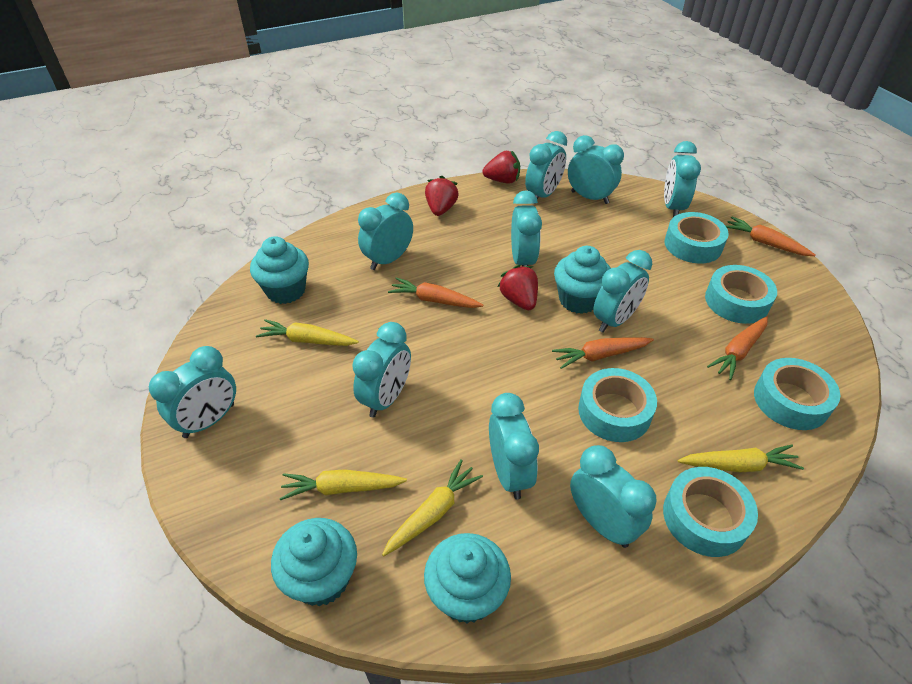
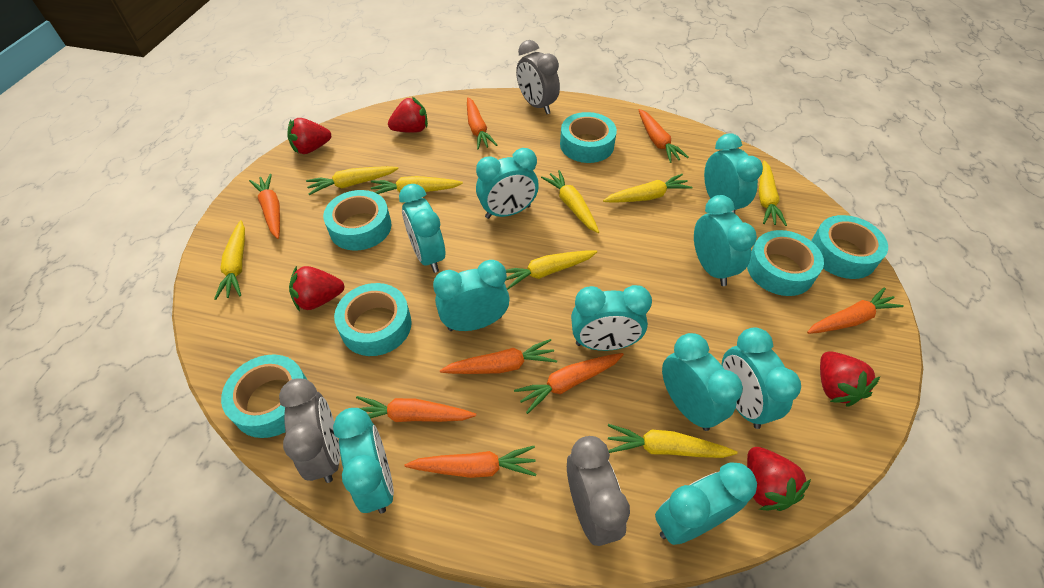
grey clock: 0 -> 3
orange carrot: 4 -> 8
red strawberry: 3 -> 5
turquoise cupcake: 4 -> 0
turquoise tape: 5 -> 6
yellow carrot: 4 -> 8

